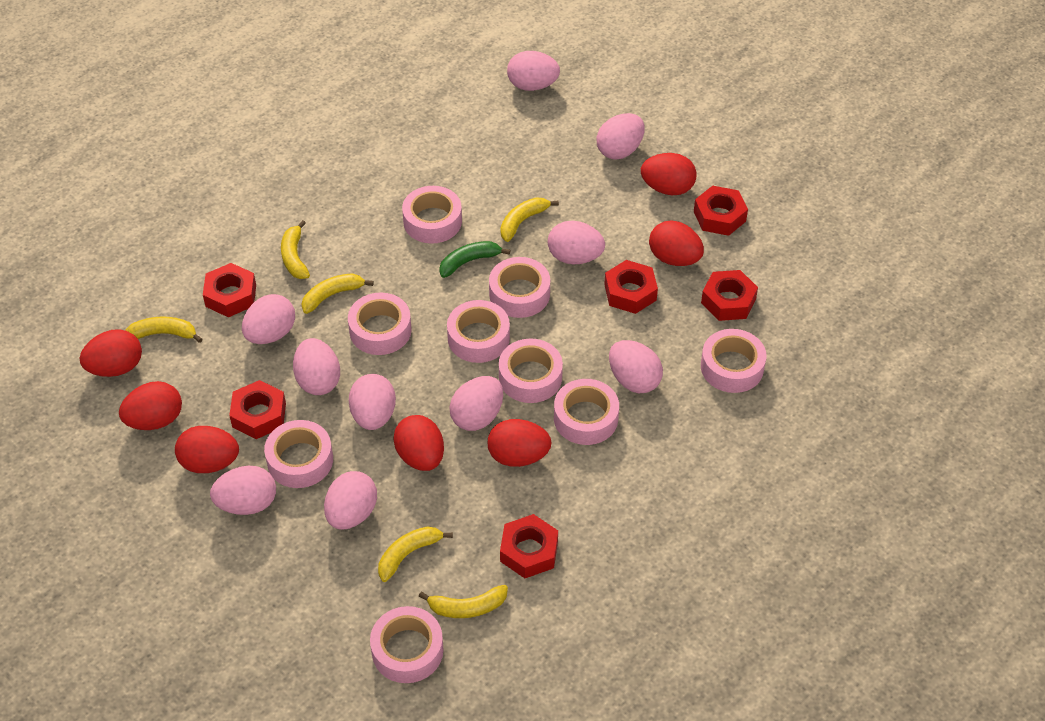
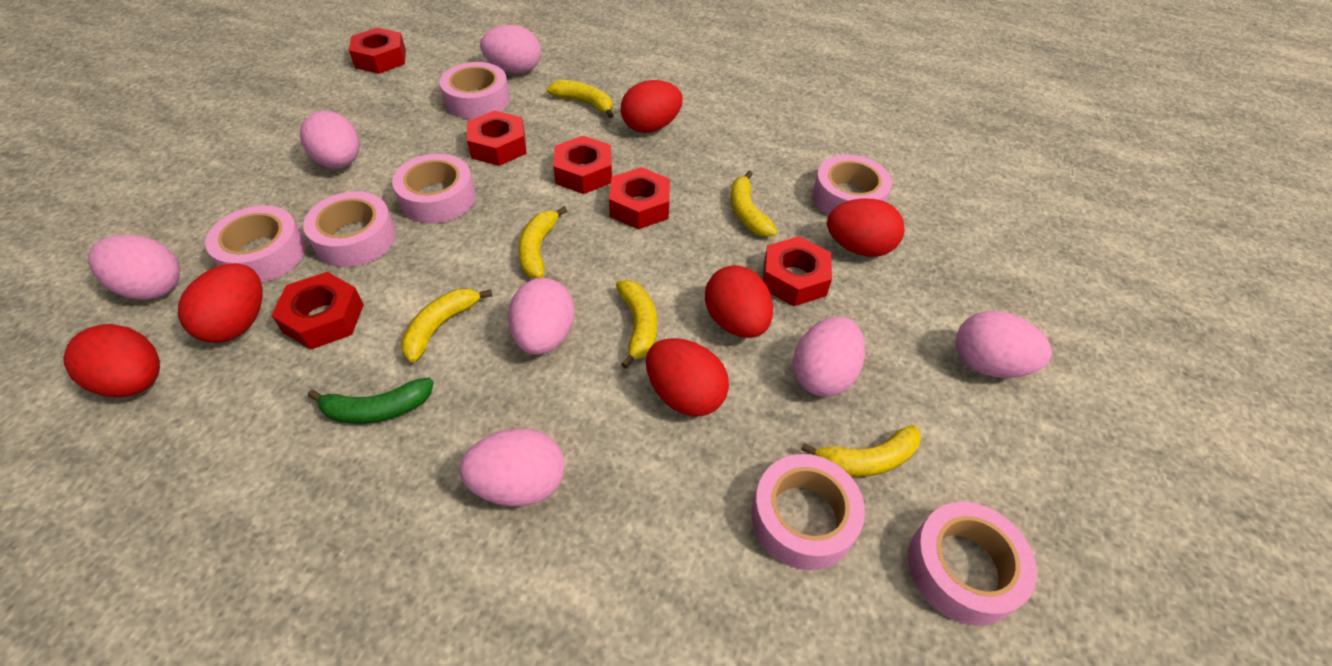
pink egg: 10 -> 7
pink tape: 9 -> 7
red egg: 7 -> 6

